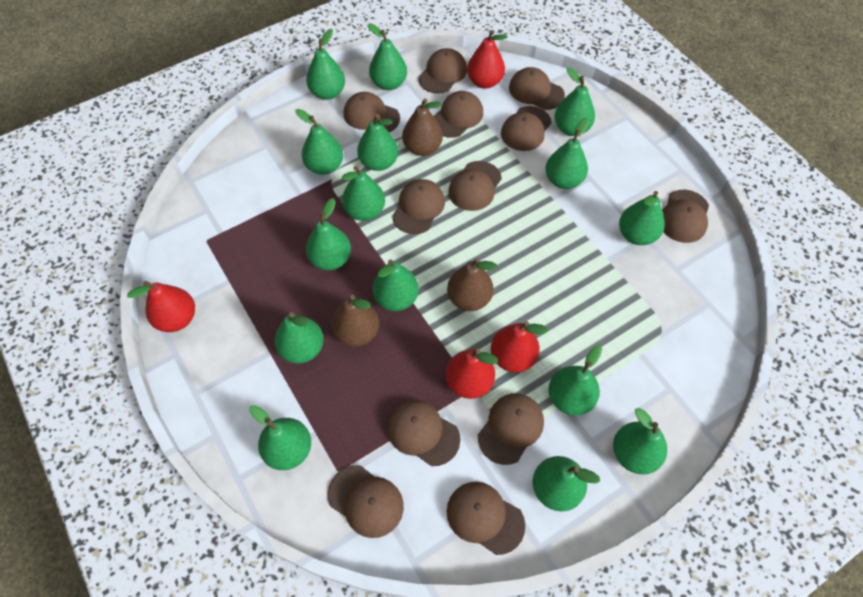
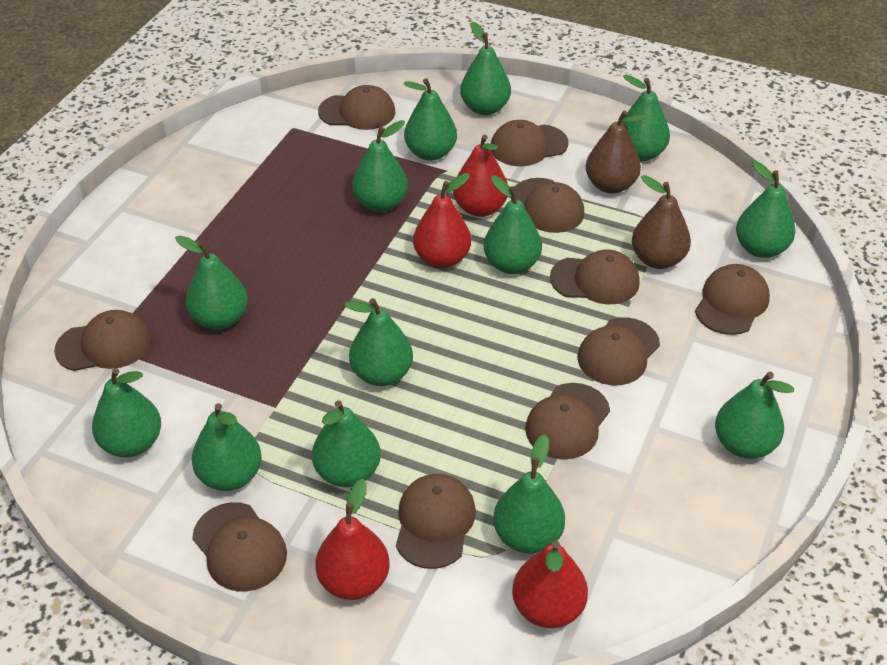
brown cap: 12 -> 10
brown pear: 3 -> 2
green pear: 15 -> 13

